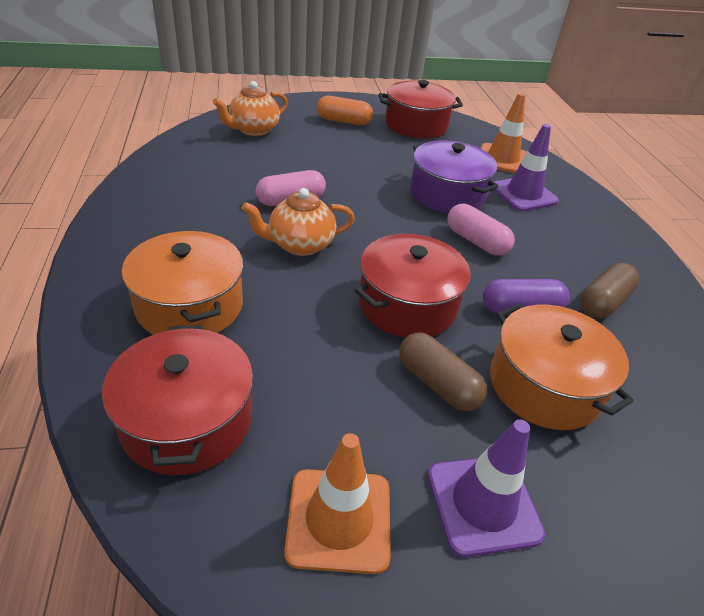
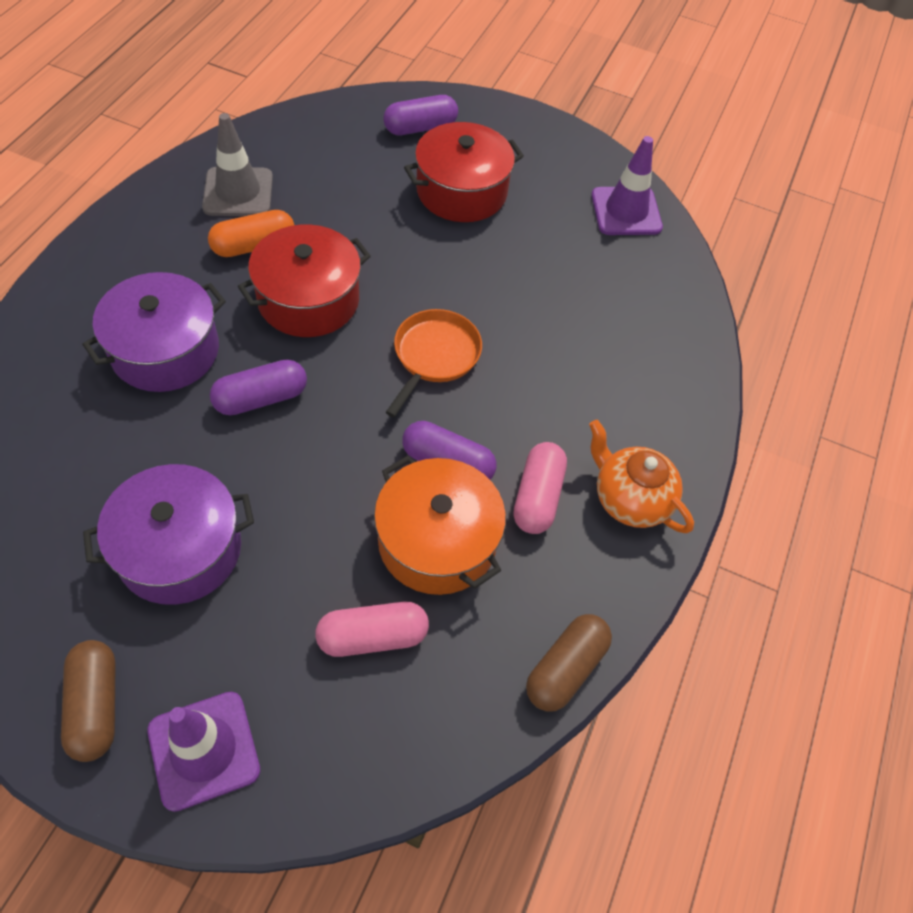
grey traffic cone: 0 -> 1
orange pan: 0 -> 1
orange pot: 2 -> 1
orange teapot: 2 -> 1
orange traffic cone: 2 -> 0
purple capsule: 1 -> 3
purple pot: 1 -> 2
red pot: 3 -> 2

